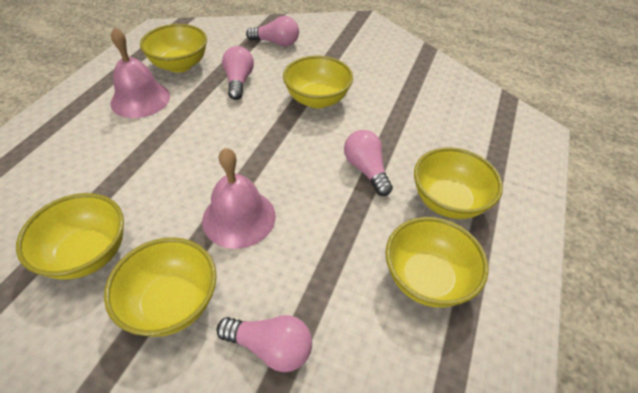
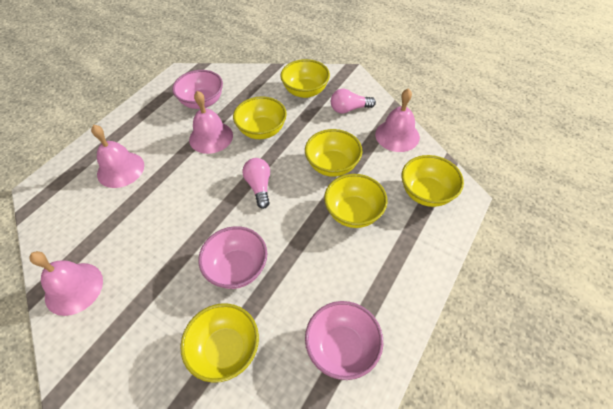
pink bell: 2 -> 4
pink bowl: 0 -> 3
pink light bulb: 4 -> 2

